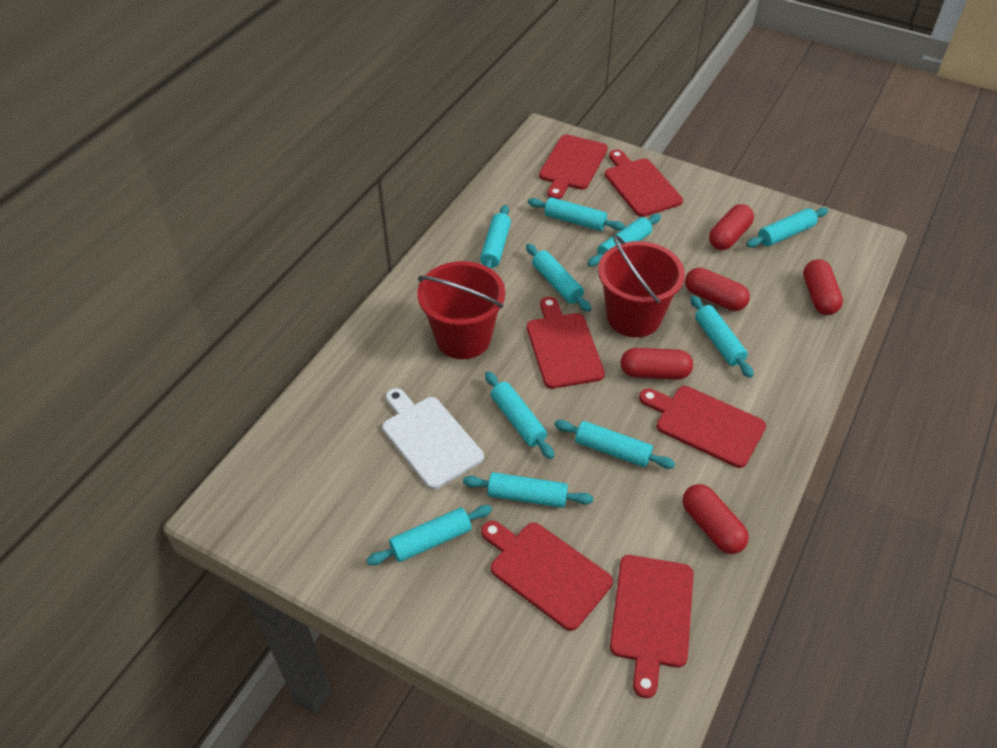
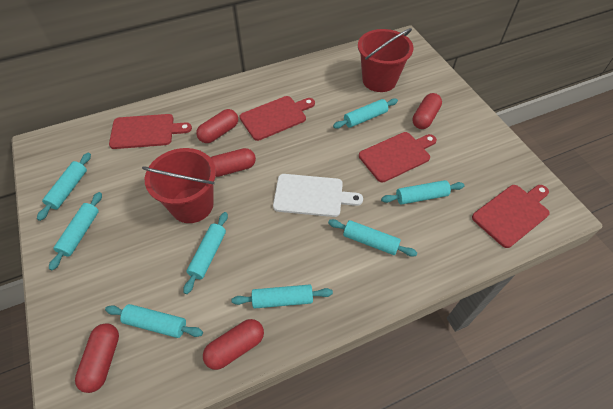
red cutting board: 6 -> 4
turquoise rolling pin: 10 -> 8

